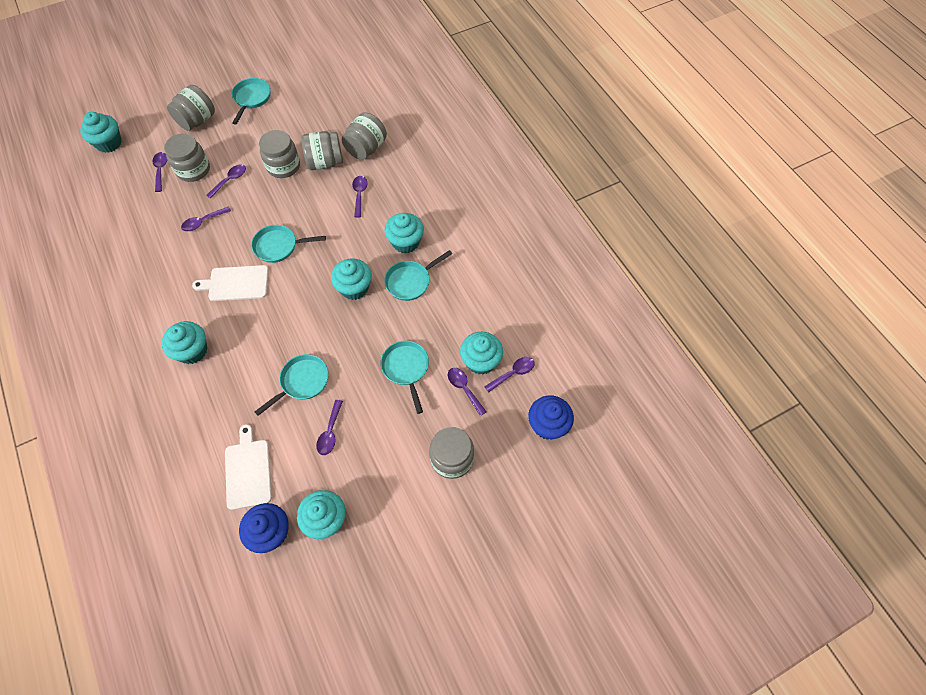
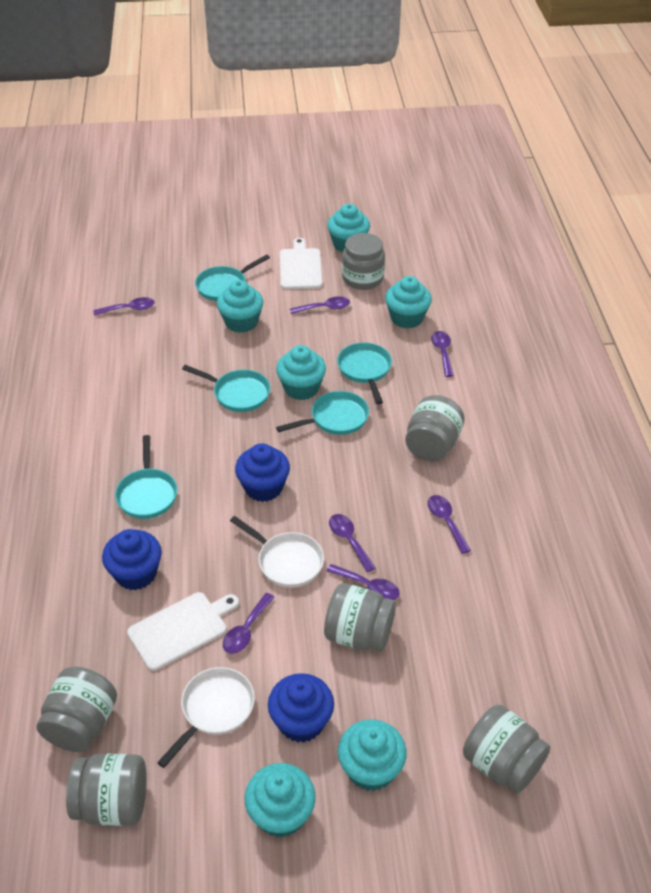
blue cupcake: 2 -> 3
white pan: 0 -> 2

